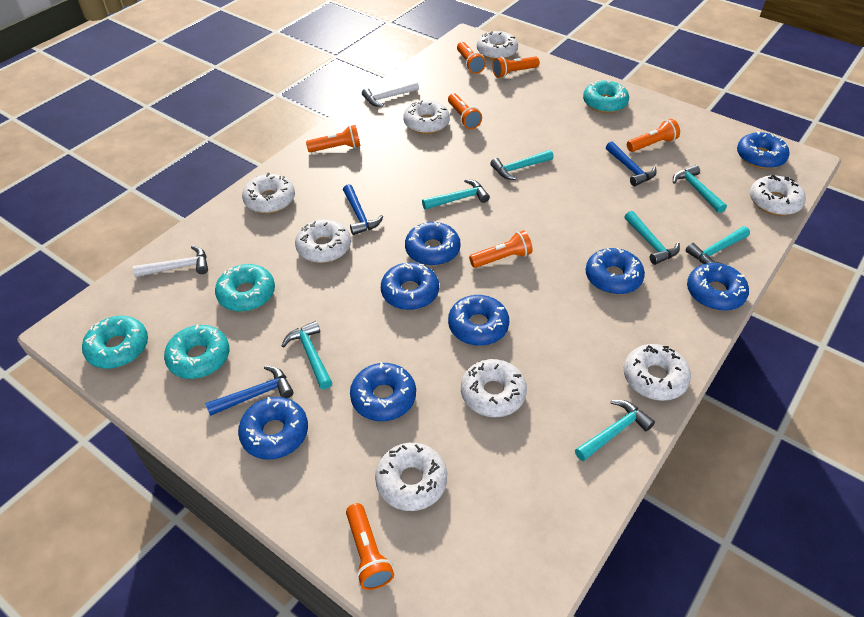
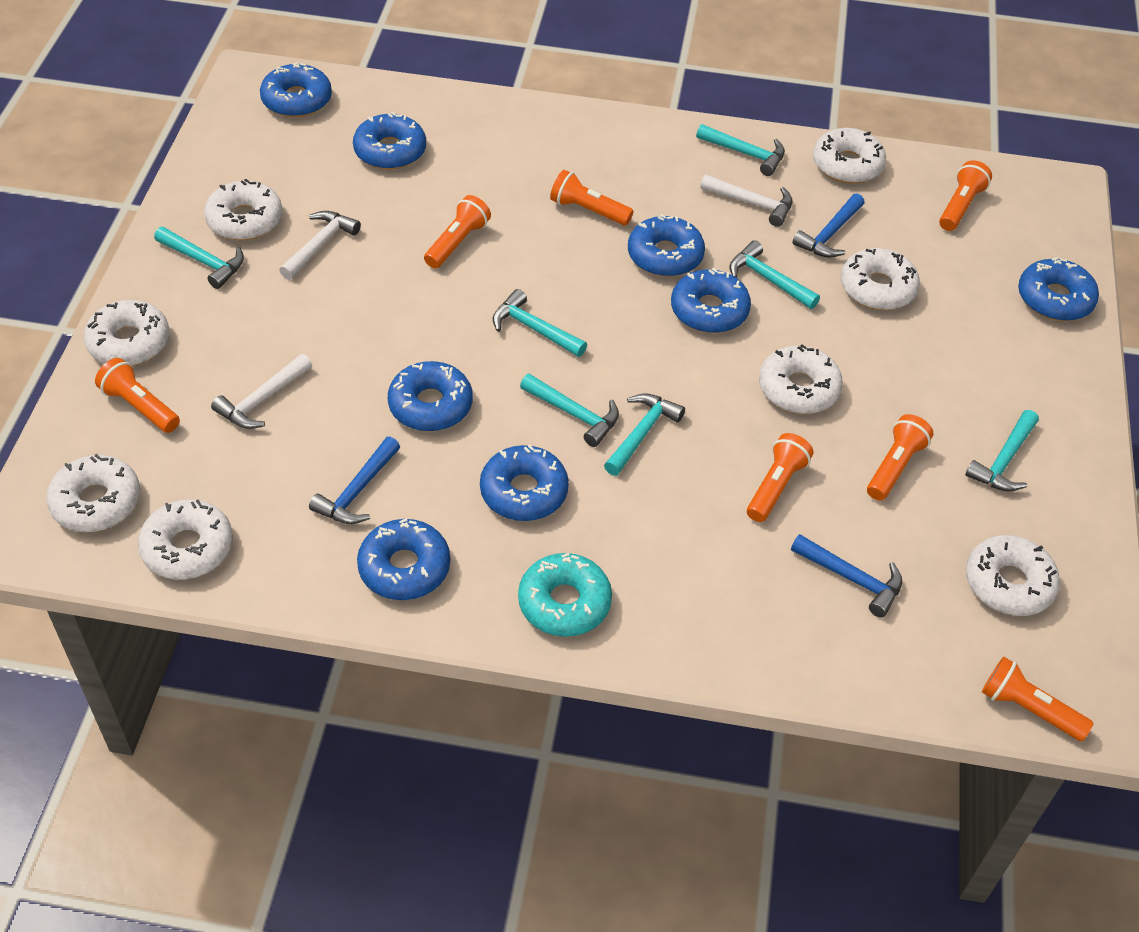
turquoise donut: 4 -> 1
white hammer: 2 -> 3

